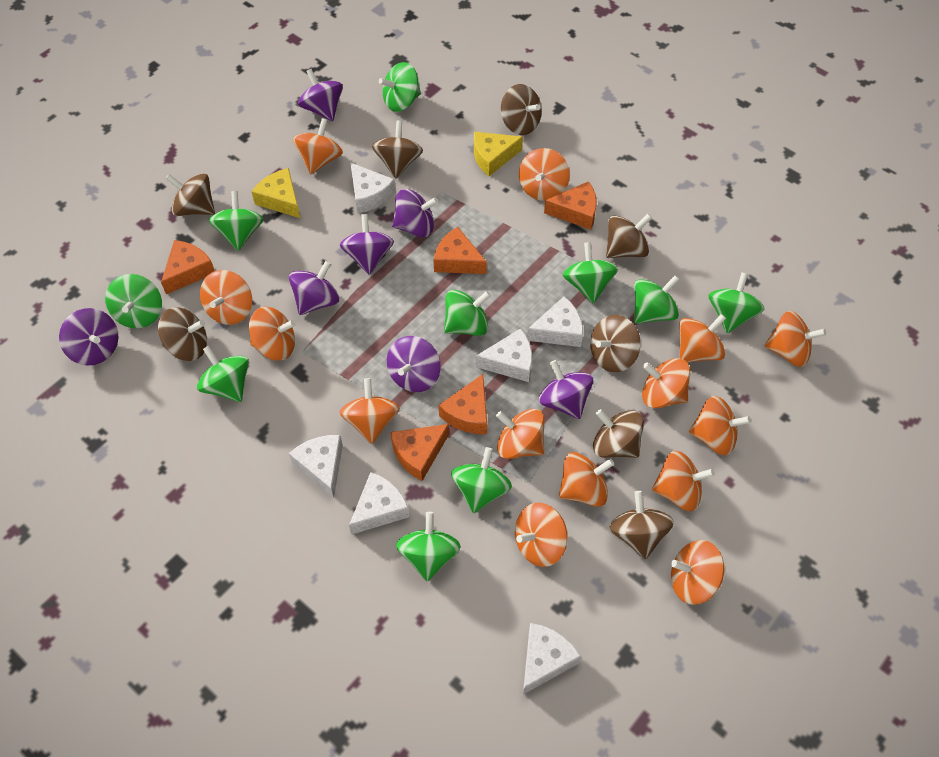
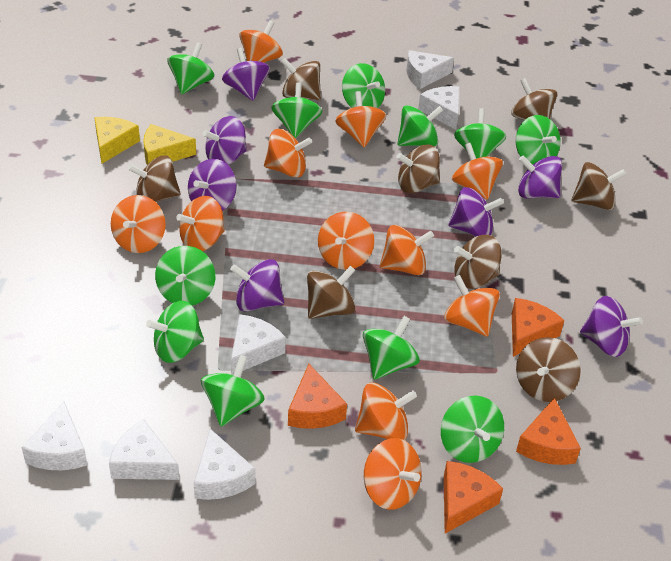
green spinning top: 10 -> 11
orange cheese: 5 -> 4
orange spinning top: 14 -> 11

